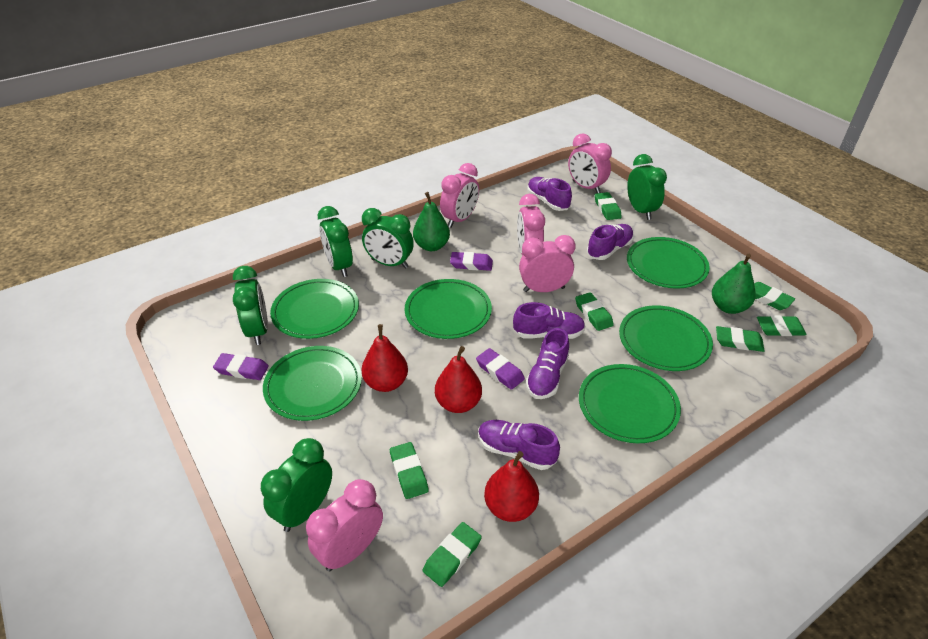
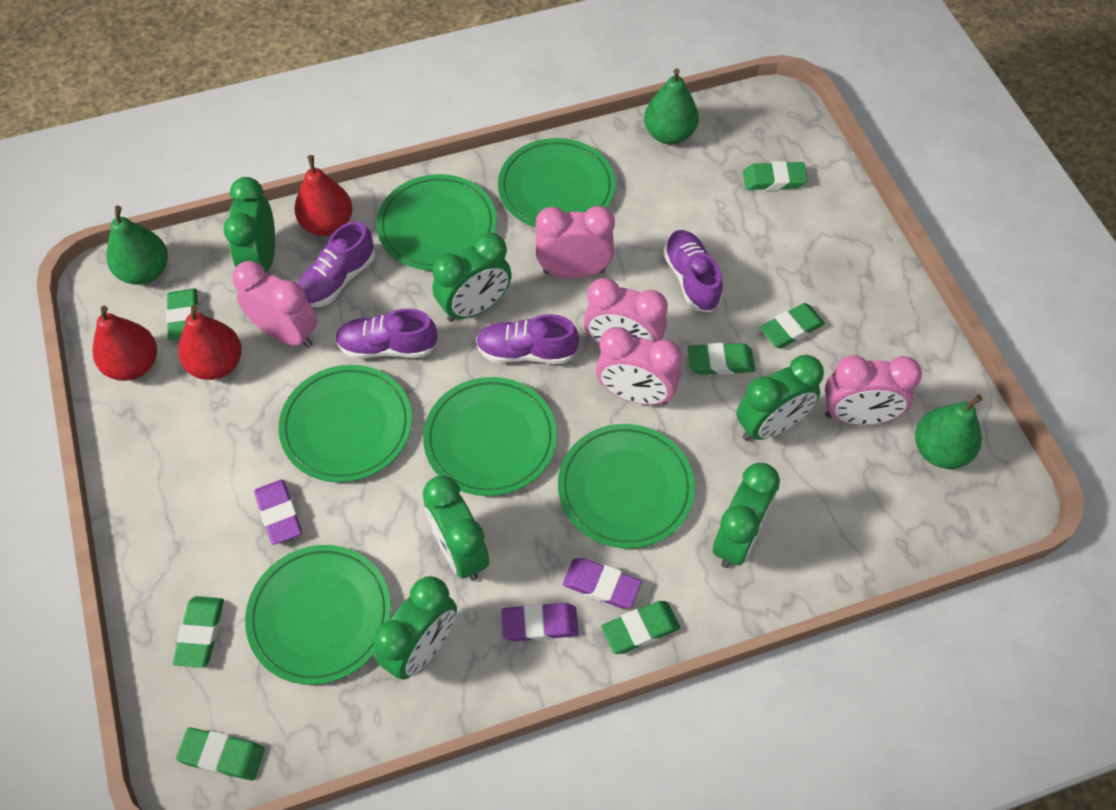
green clock: 5 -> 6
green pear: 2 -> 3
purple shoe: 5 -> 4

